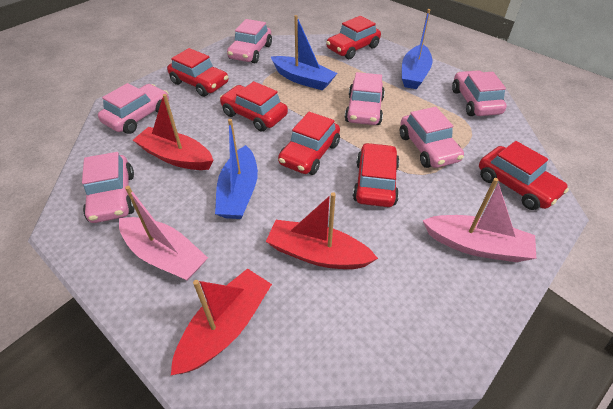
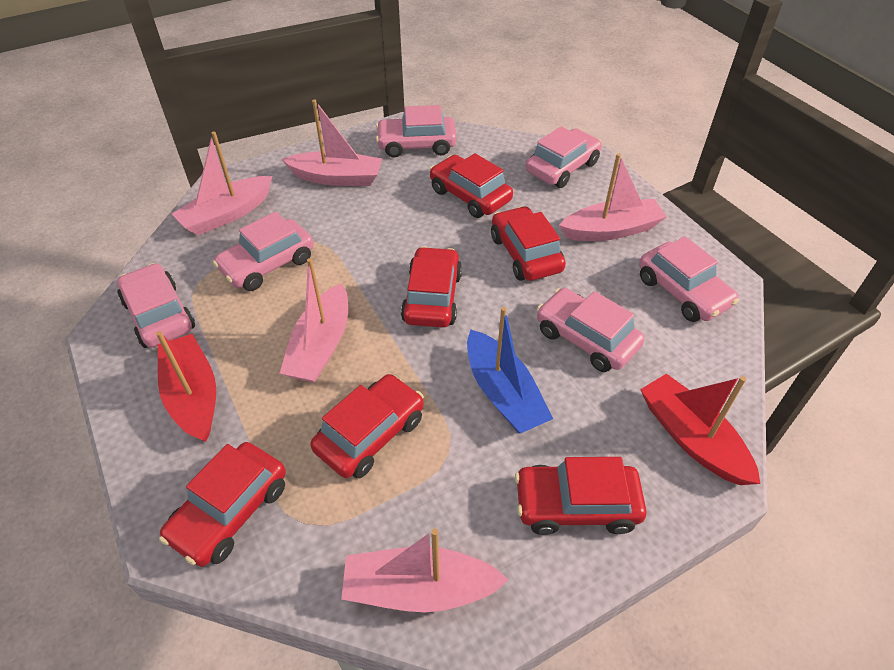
blue boat: 3 -> 1
pink boat: 2 -> 5
red boat: 3 -> 2

